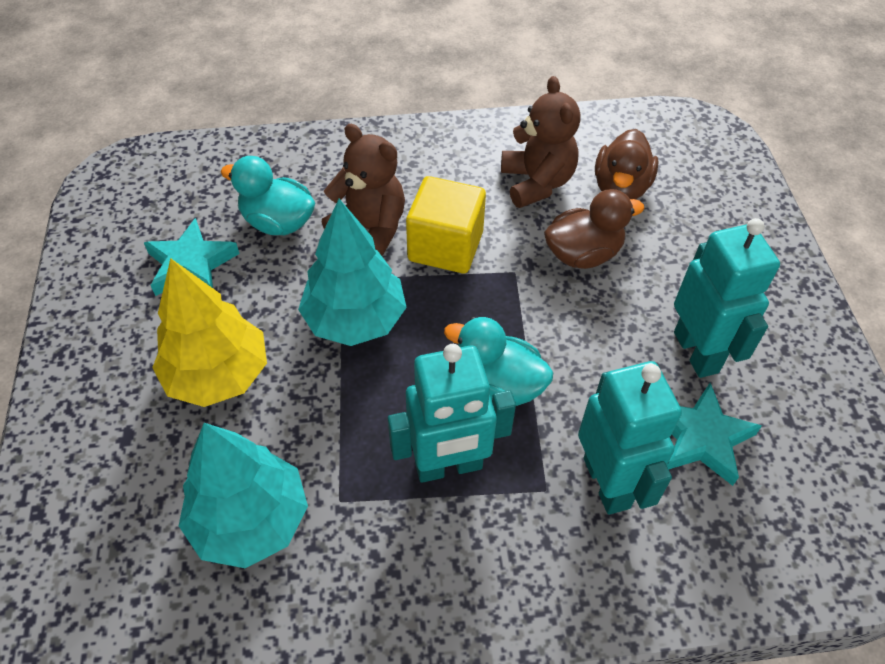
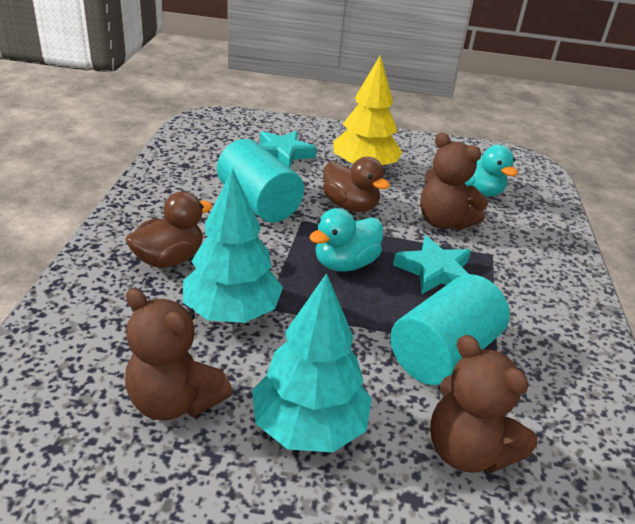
brown teddy bear: 2 -> 3
turquoise cylinder: 0 -> 2
turquoise robot: 3 -> 0
yellow cube: 1 -> 0

